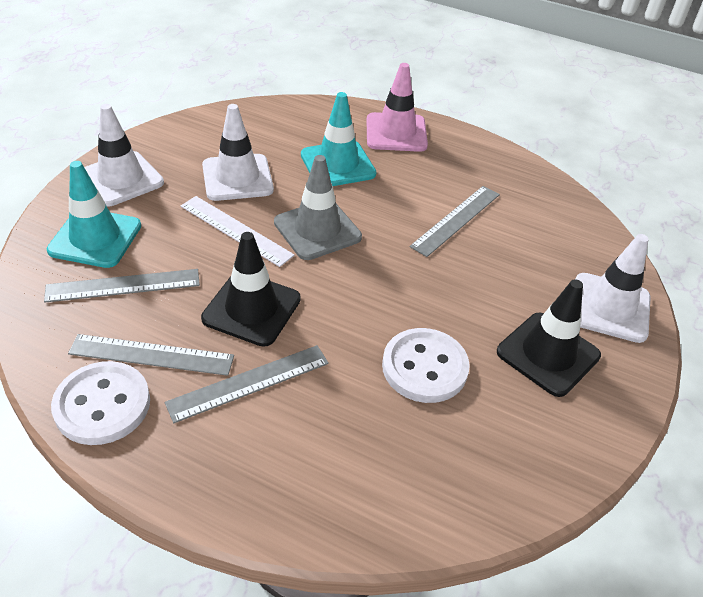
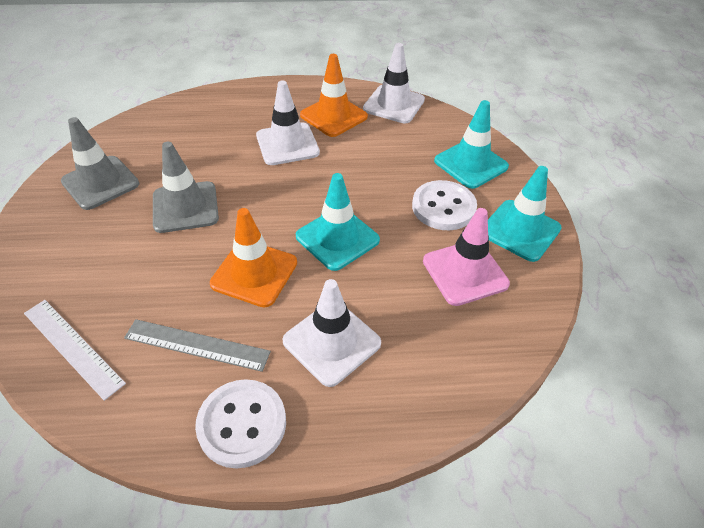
black traffic cone: 2 -> 0
grey ruler: 4 -> 1
grey traffic cone: 1 -> 2
orange traffic cone: 0 -> 2
turquoise traffic cone: 2 -> 3

